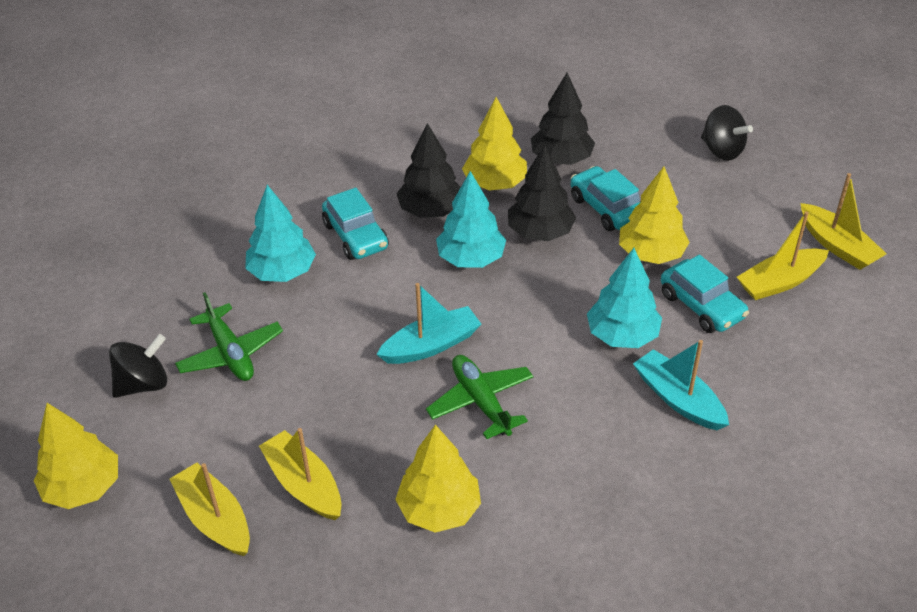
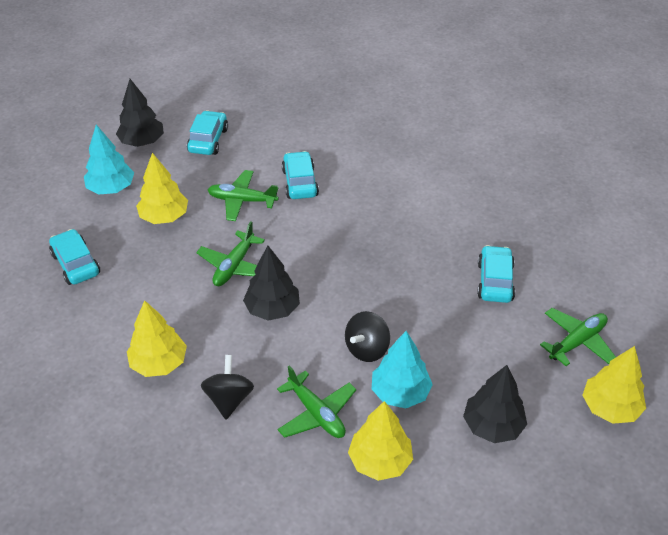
green plane: 2 -> 4
turquoise boat: 2 -> 0
turquoise car: 3 -> 4
turquoise tree: 3 -> 2
yellow boat: 4 -> 0

